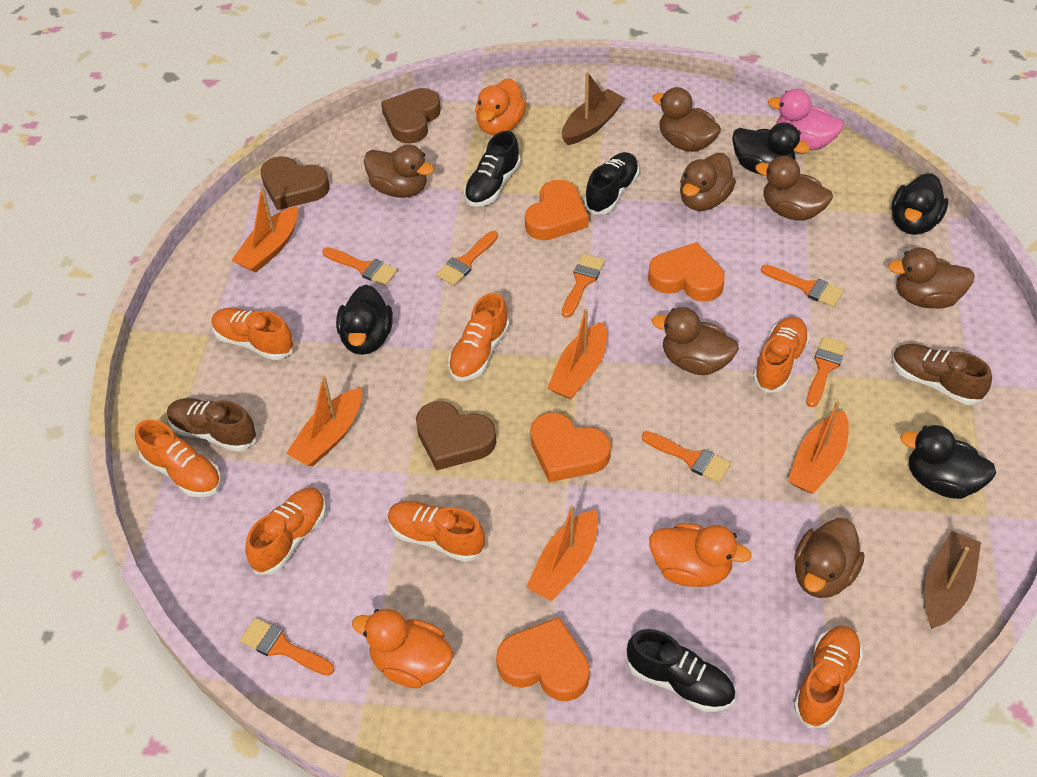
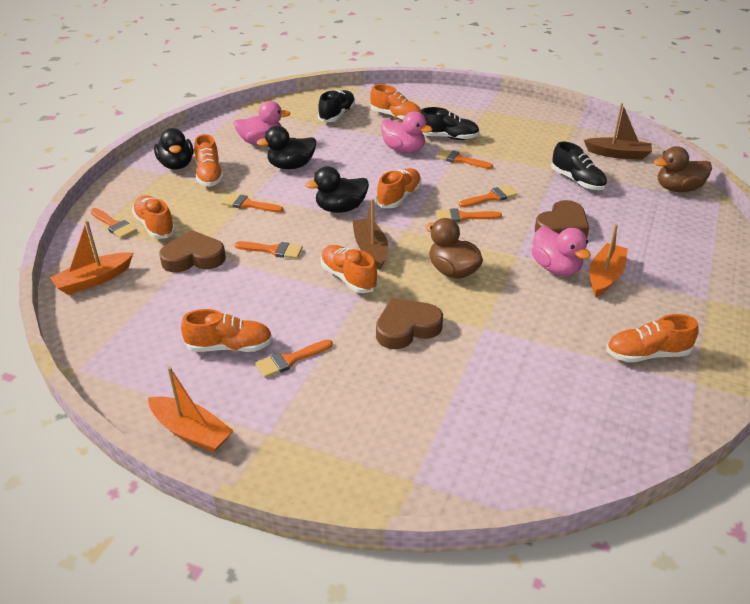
black duck: 4 -> 3
brown duck: 7 -> 2
brown shoe: 2 -> 0
orange boat: 5 -> 3
orange duck: 3 -> 0
orange heart: 4 -> 0
pink duck: 1 -> 3

